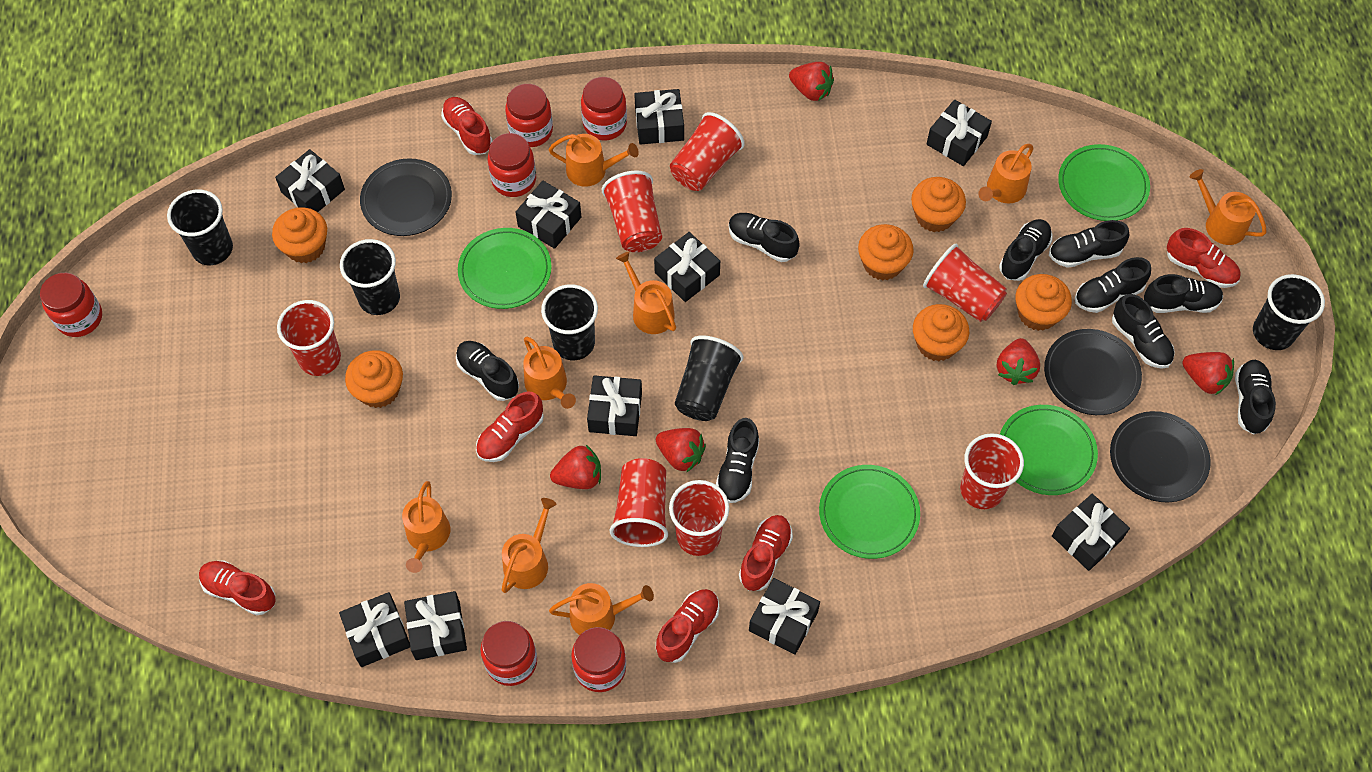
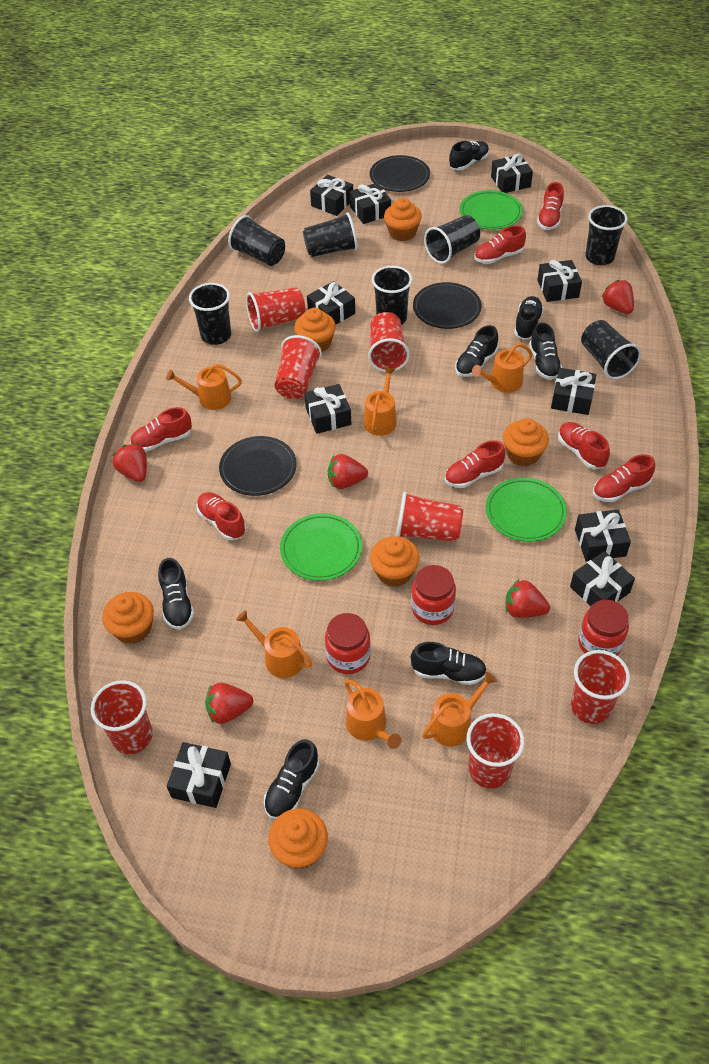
black cup: 5 -> 7
black shoe: 9 -> 7
green plate: 4 -> 3
orange watering can: 8 -> 6
red jar: 6 -> 3
red shoe: 6 -> 7

